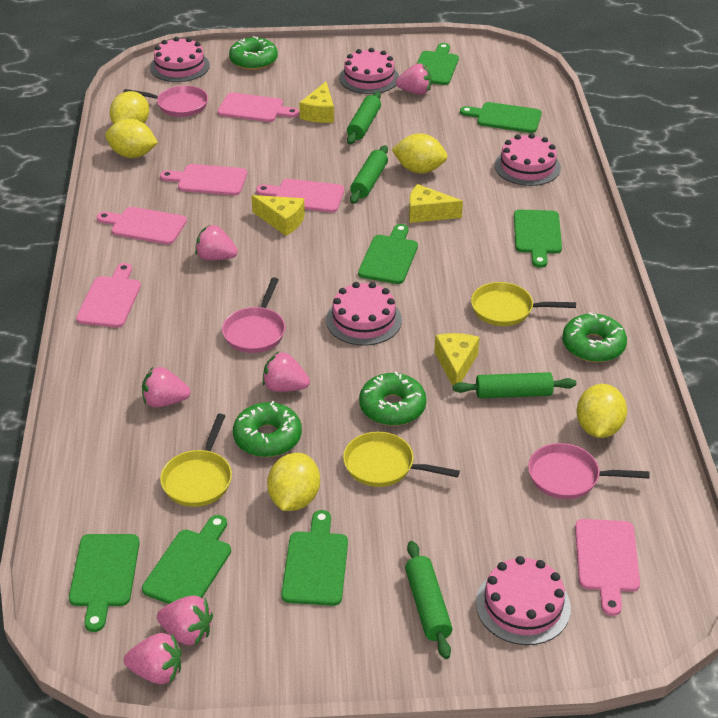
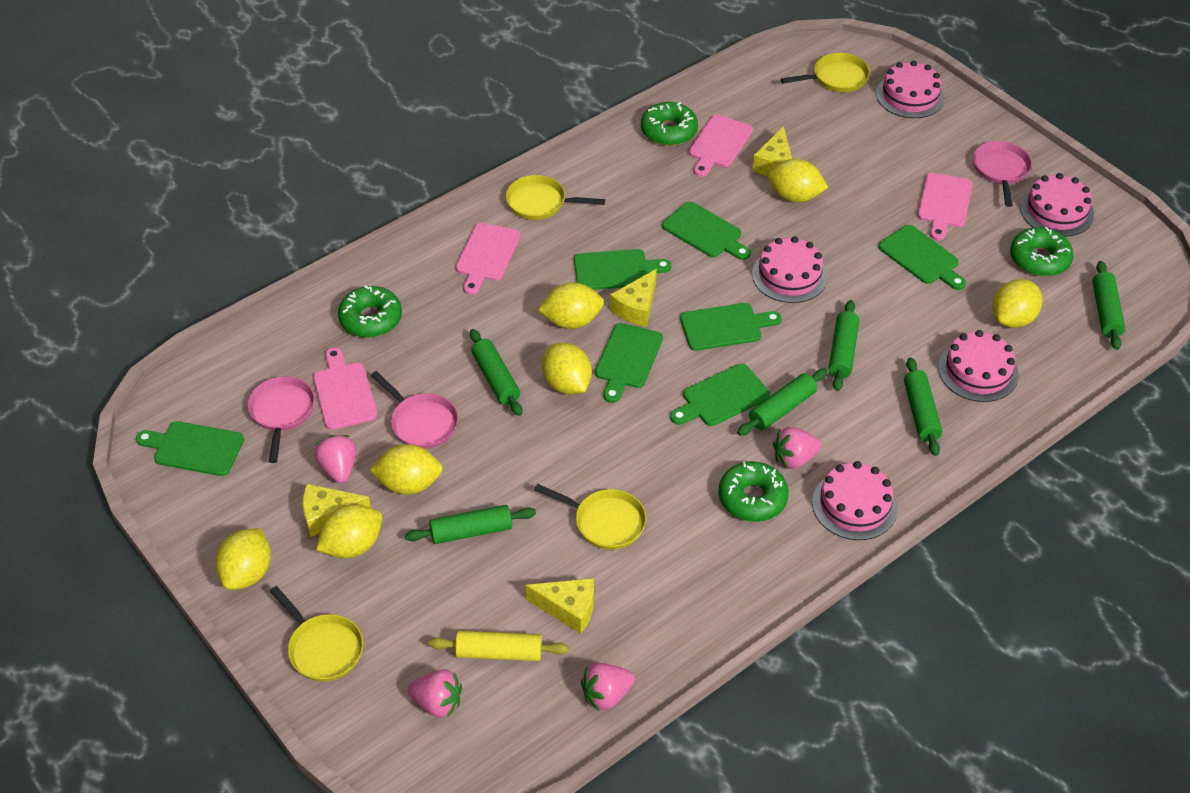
green rolling pin: 4 -> 6
pink cutting board: 6 -> 4
pink strawberry: 6 -> 4
yellow lemon: 5 -> 7
yellow pan: 3 -> 4
yellow rolling pin: 0 -> 1

